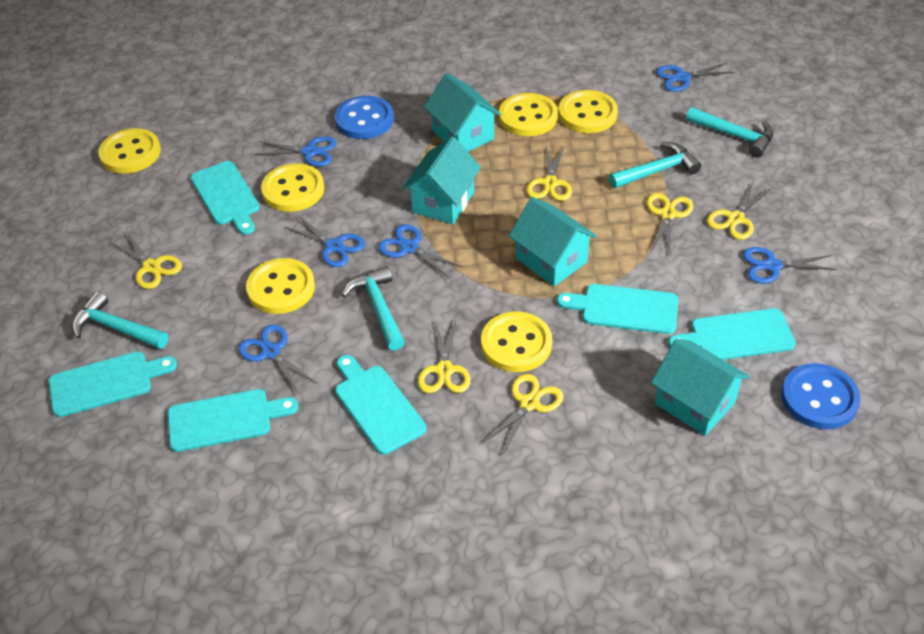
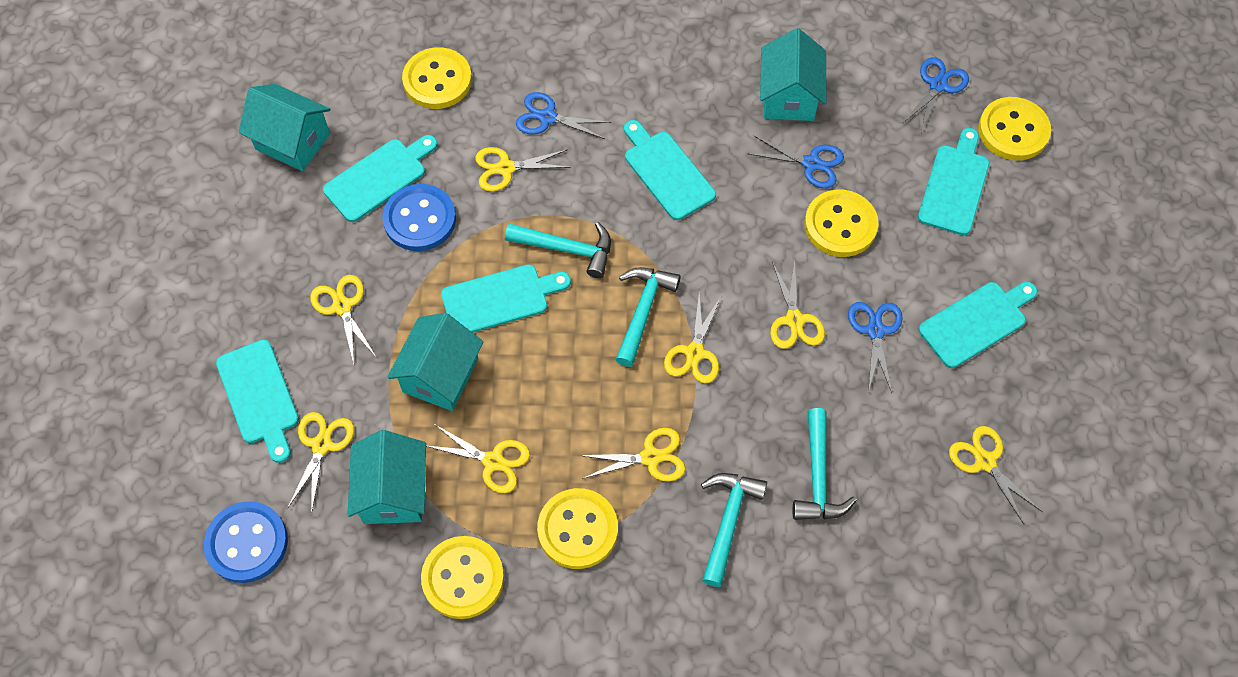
blue scissors: 6 -> 4
yellow button: 6 -> 5
yellow scissors: 6 -> 8

